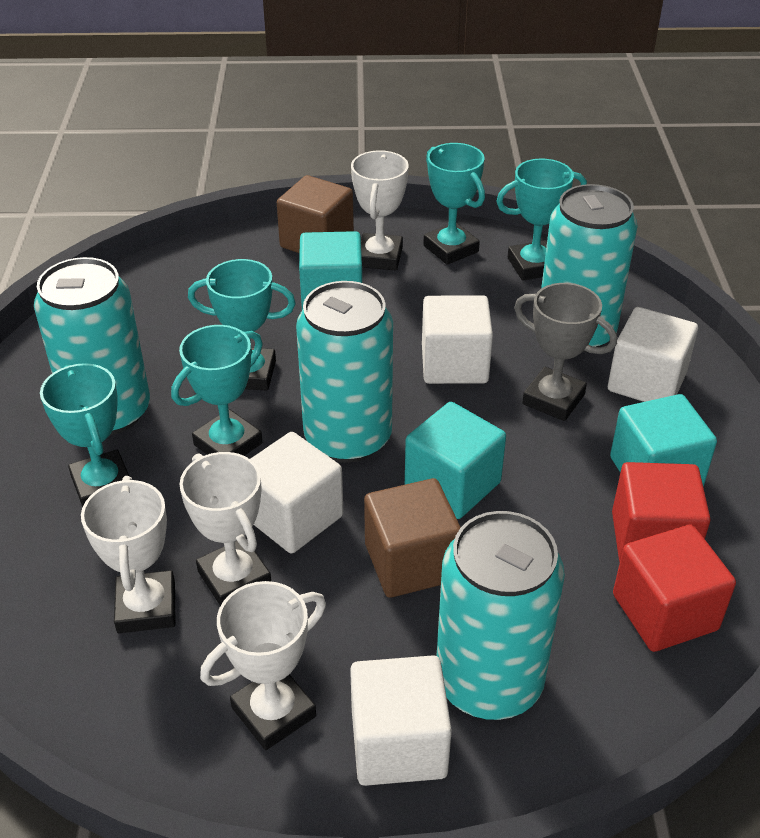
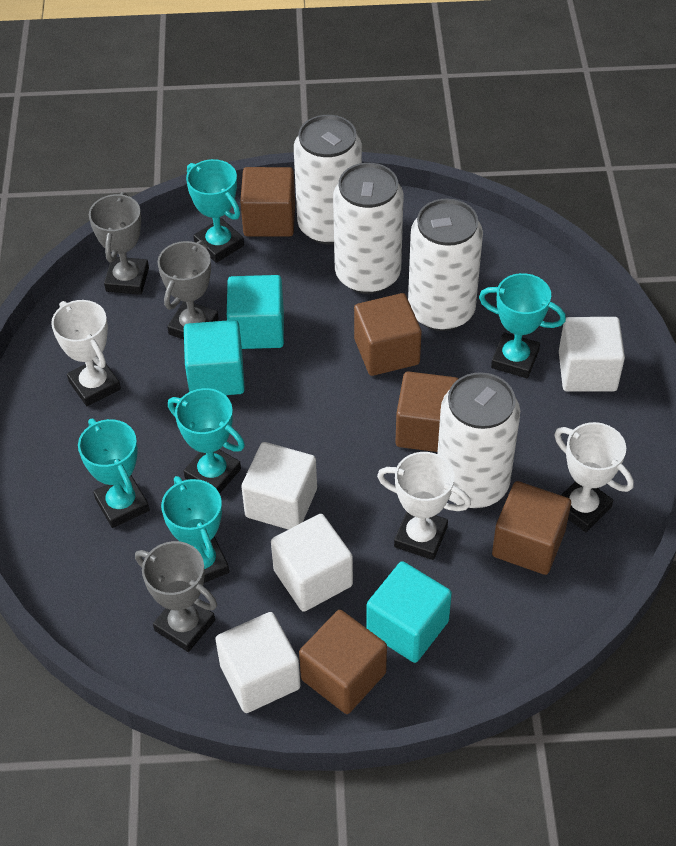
brown cube: 2 -> 5
grey trophy: 1 -> 3
red cube: 2 -> 0
turquoise can: 4 -> 0
white can: 0 -> 4
white trophy: 4 -> 3

